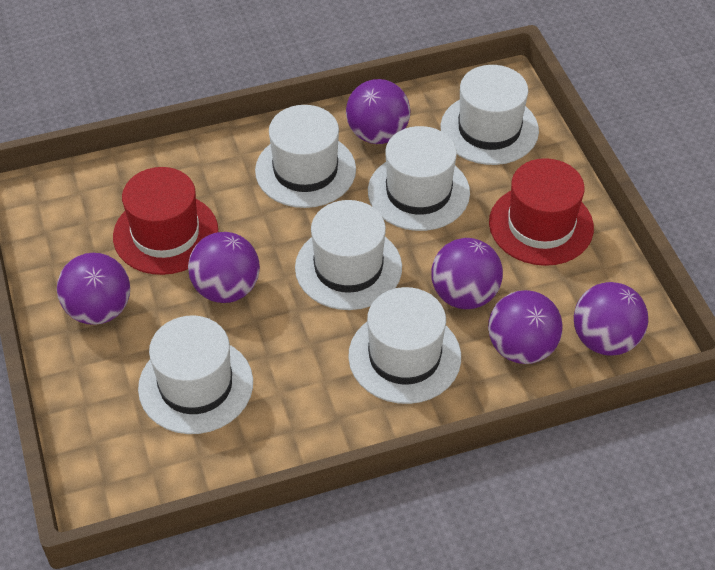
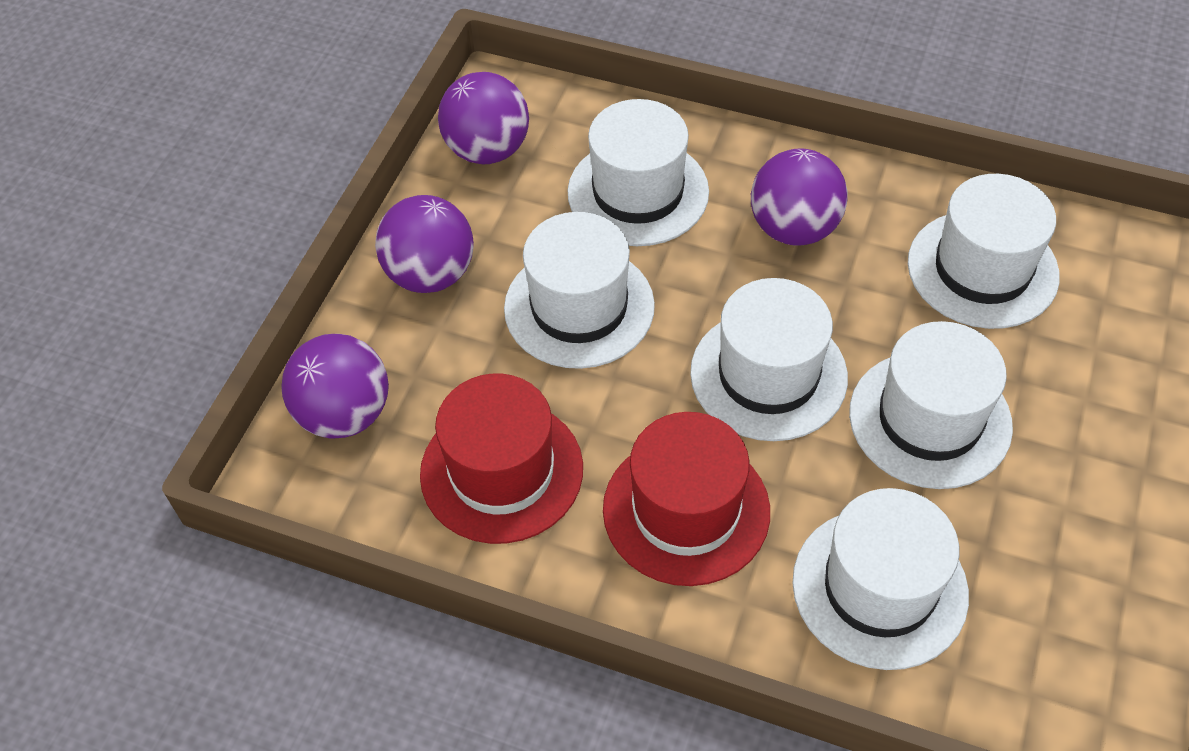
purple ball: 6 -> 4

